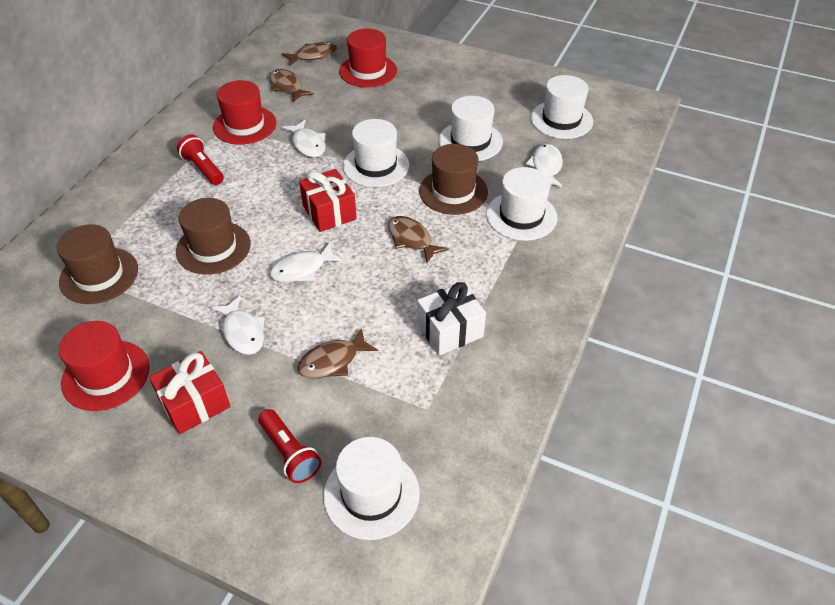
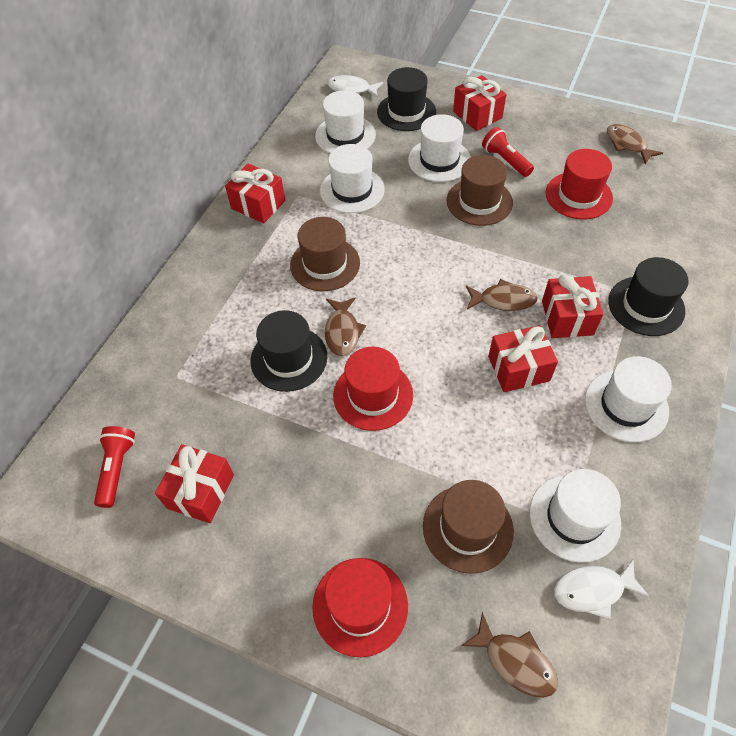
black hat: 0 -> 3
red gift: 2 -> 5
white fish: 4 -> 2
white gift: 1 -> 0

